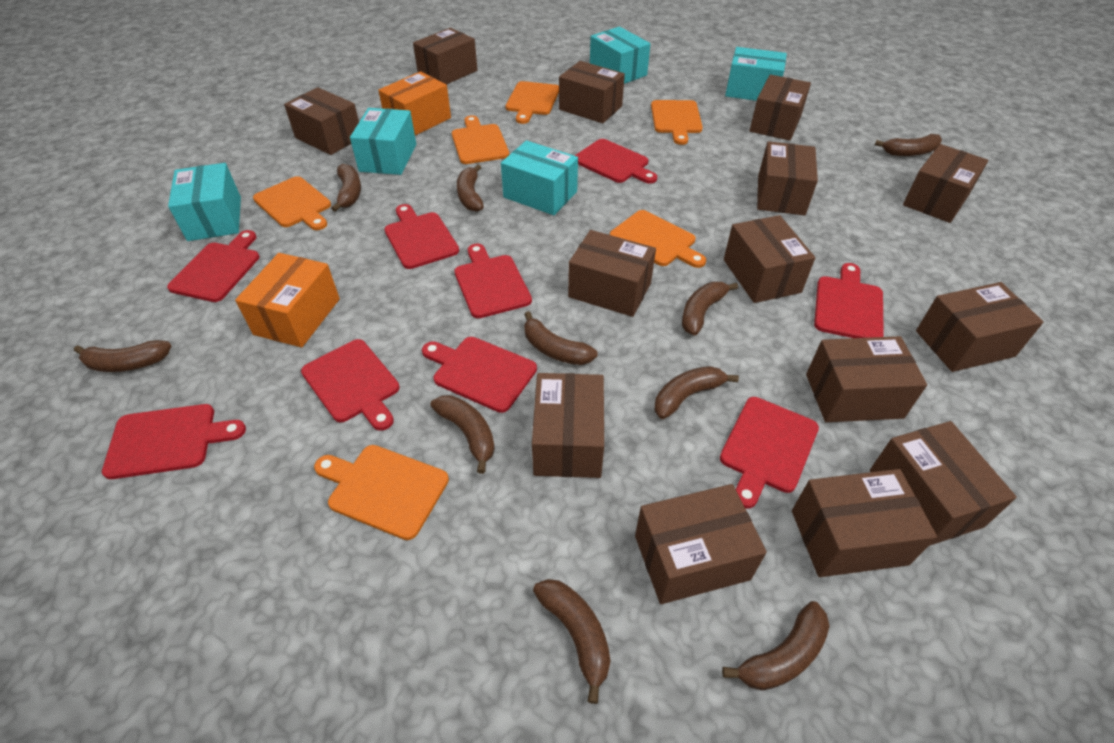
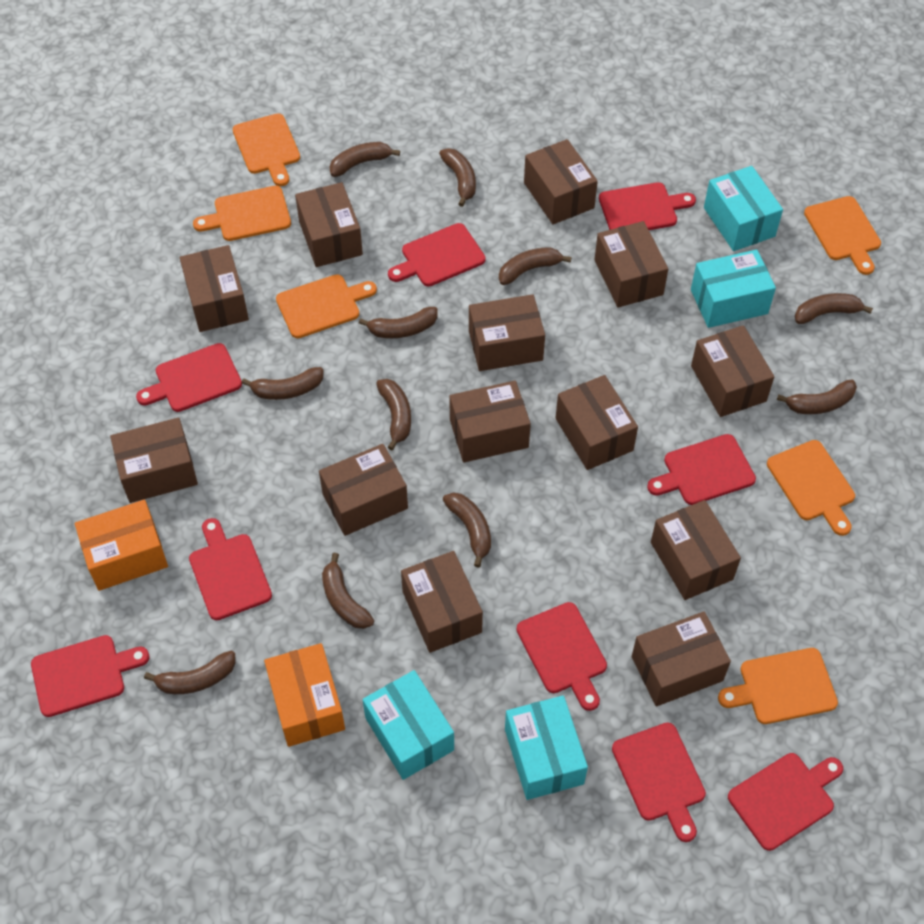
brown banana: 10 -> 11
brown box: 14 -> 13
turquoise box: 5 -> 4

